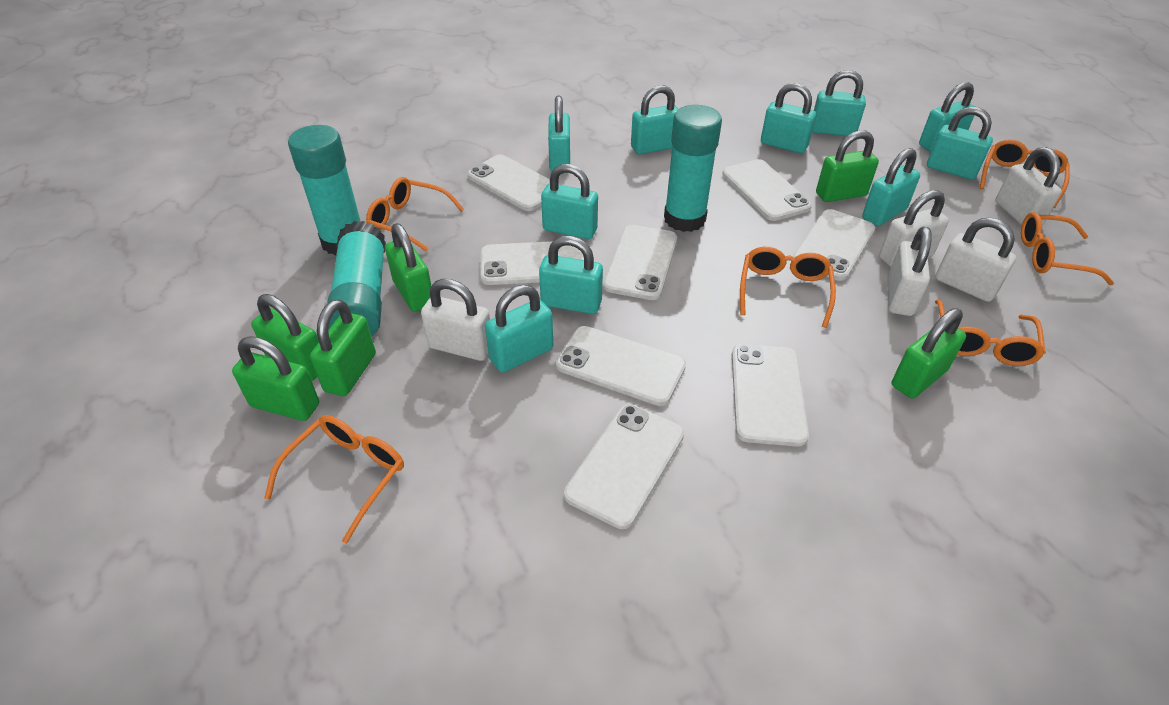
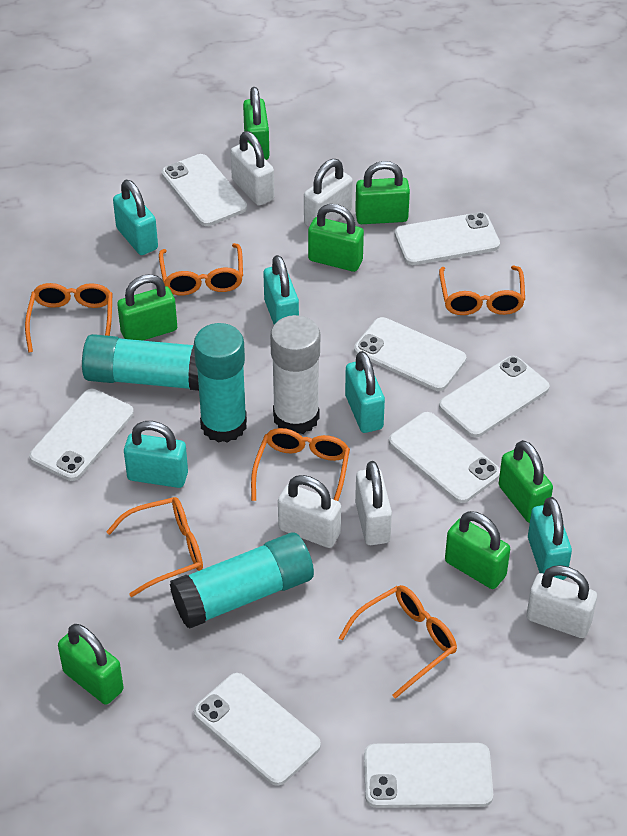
green padlock: 6 -> 7
turquoise padlock: 10 -> 5
white glue stick: 0 -> 1

